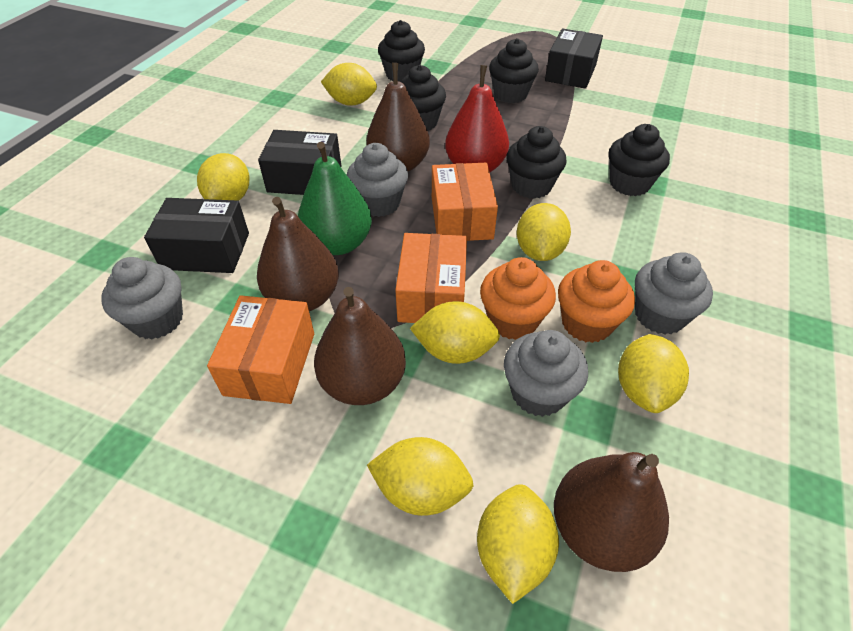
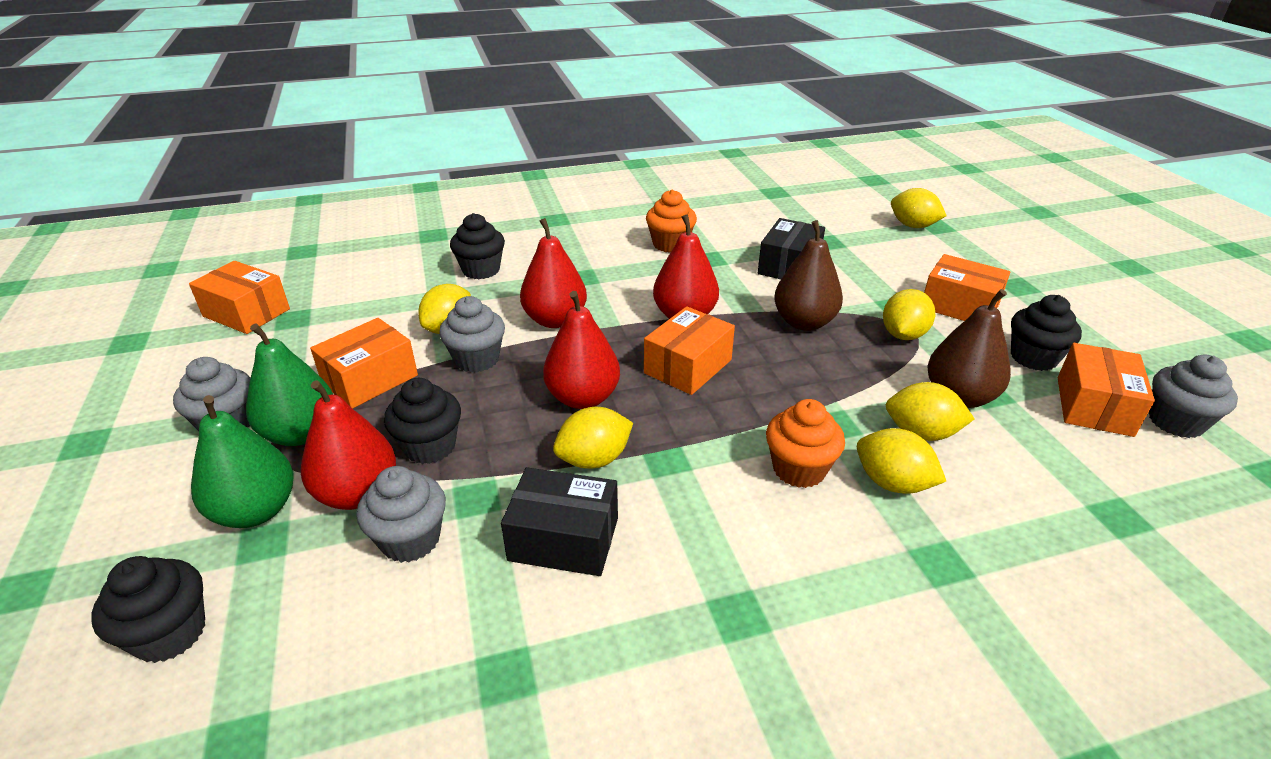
black box: 3 -> 2
black cupcake: 5 -> 4
brown pear: 4 -> 2
green pear: 1 -> 2
orange box: 3 -> 5
red pear: 1 -> 4
yellow lemon: 7 -> 6

